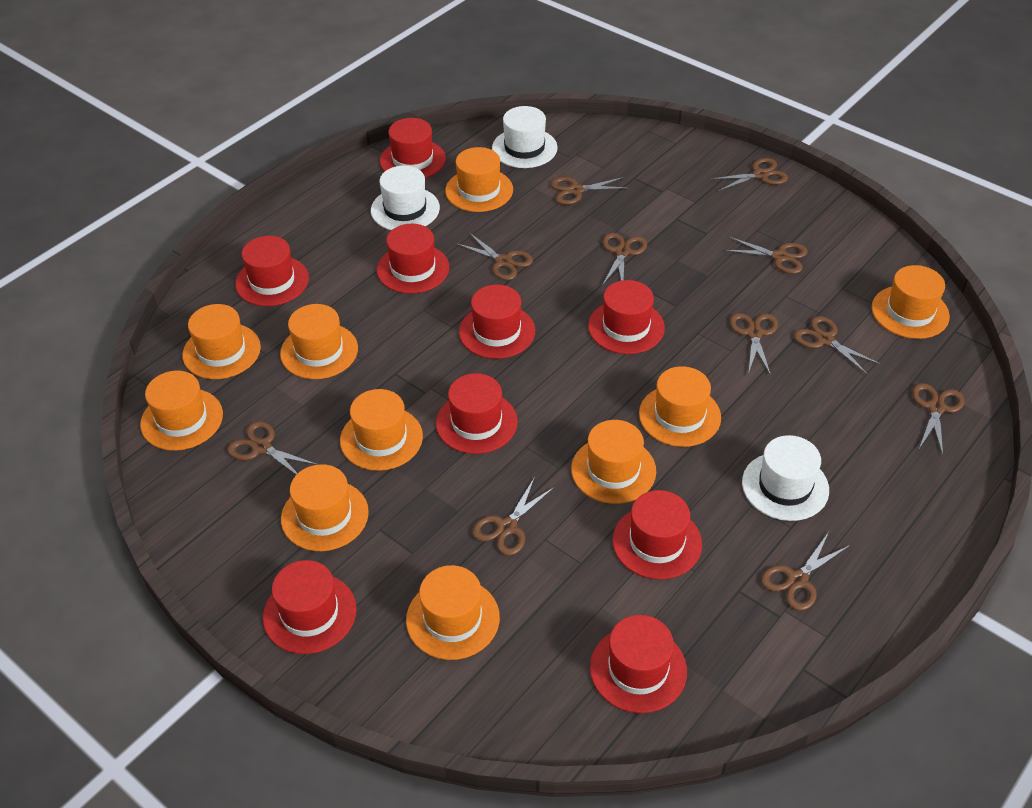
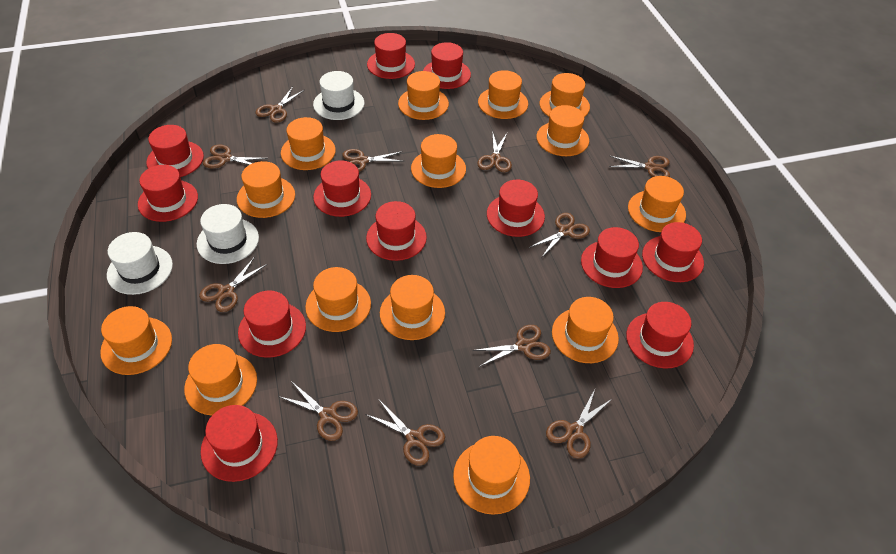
orange hat: 10 -> 14
red hat: 9 -> 12

